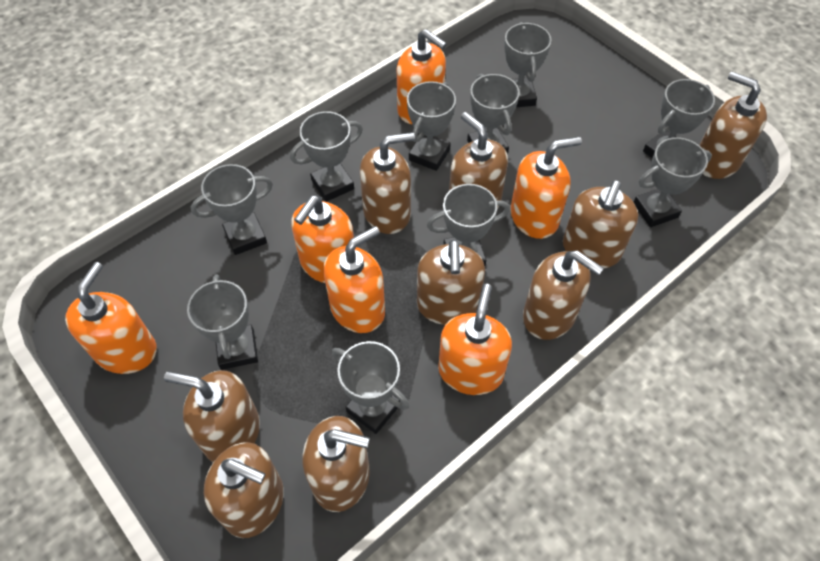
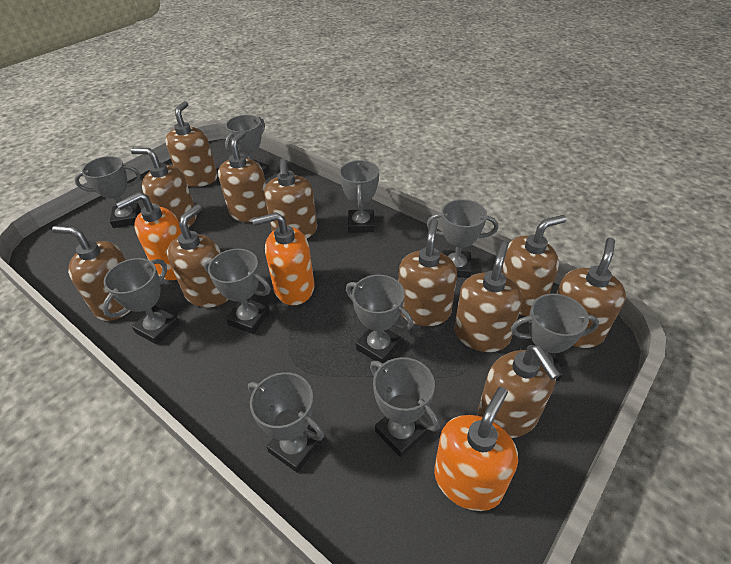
brown soap dispenser: 9 -> 11
orange soap dispenser: 6 -> 3

